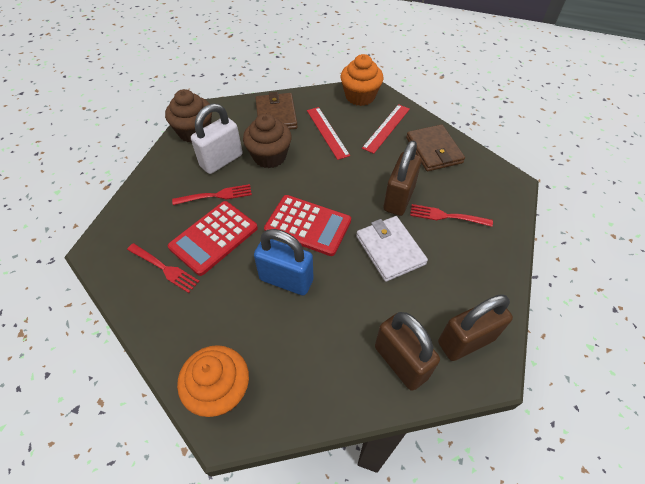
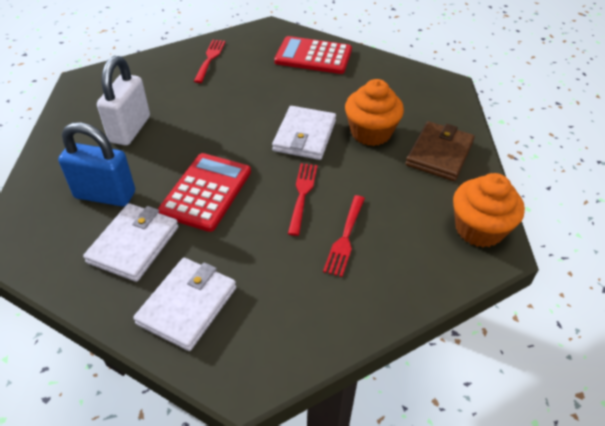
brown cupcake: 2 -> 0
brown padlock: 3 -> 0
brown wallet: 2 -> 1
red ruler: 2 -> 0
white wallet: 1 -> 3

